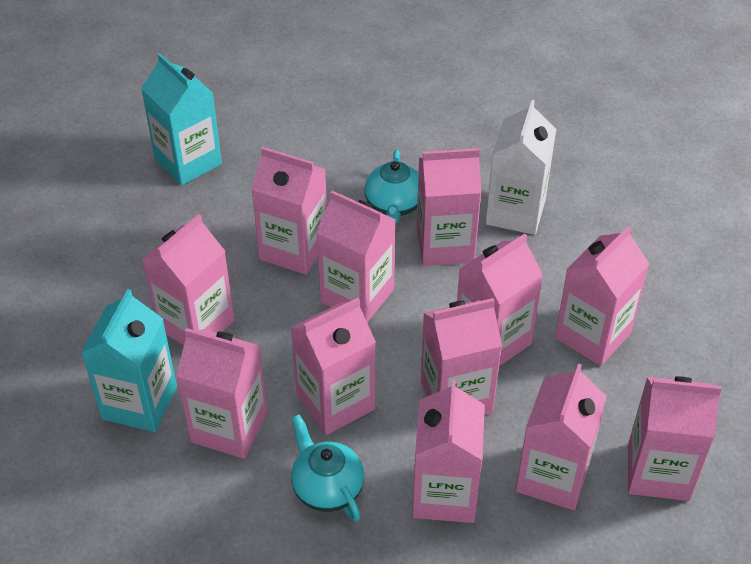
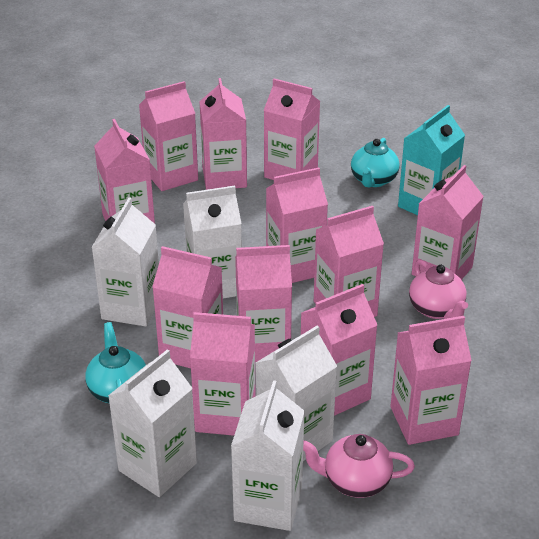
pink teapot: 0 -> 2
turquoise carton: 2 -> 1
white carton: 1 -> 5

